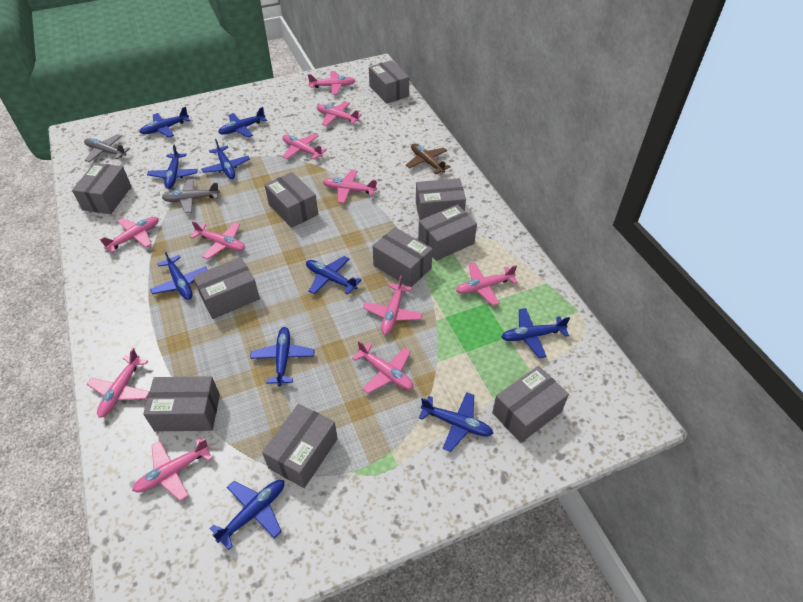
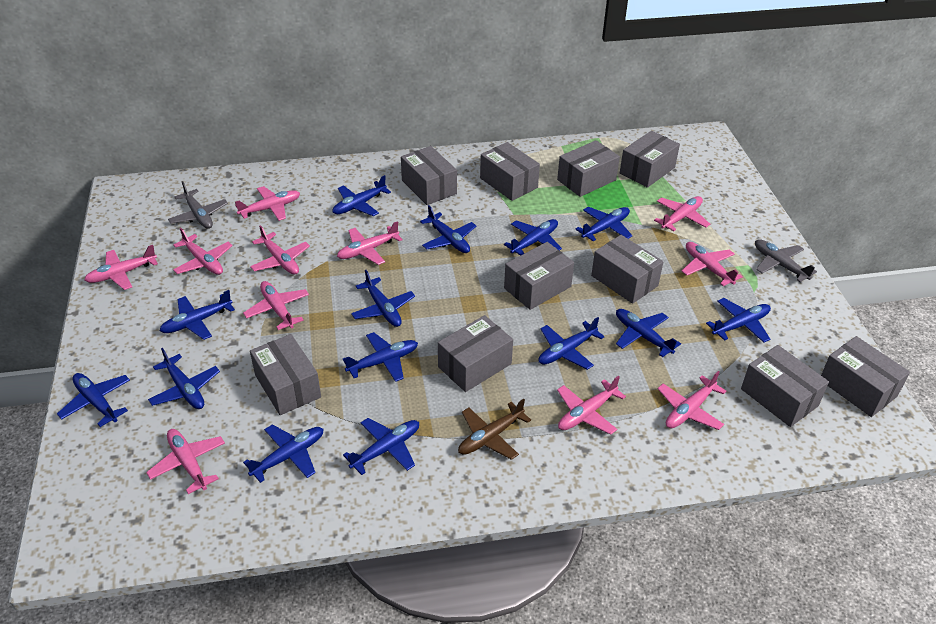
blue plane: 10 -> 14

